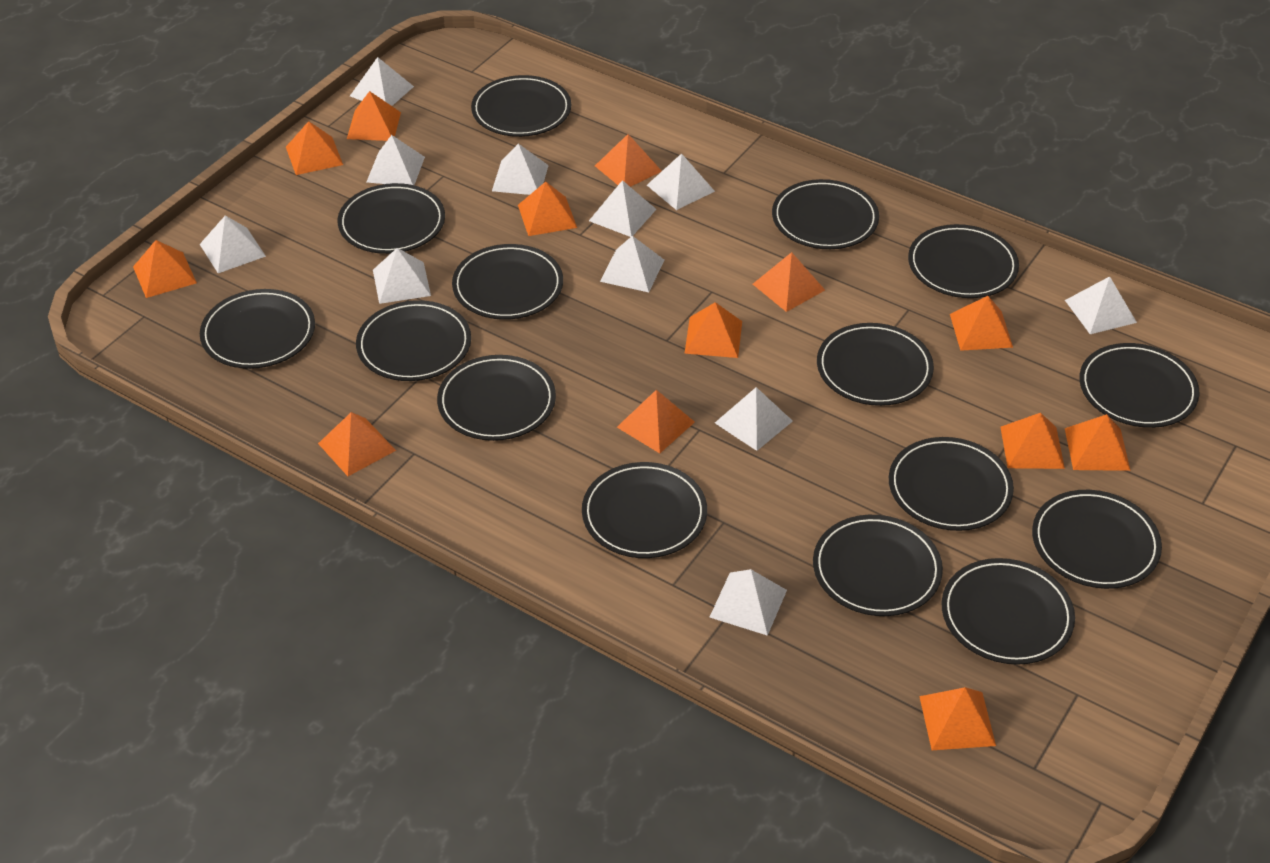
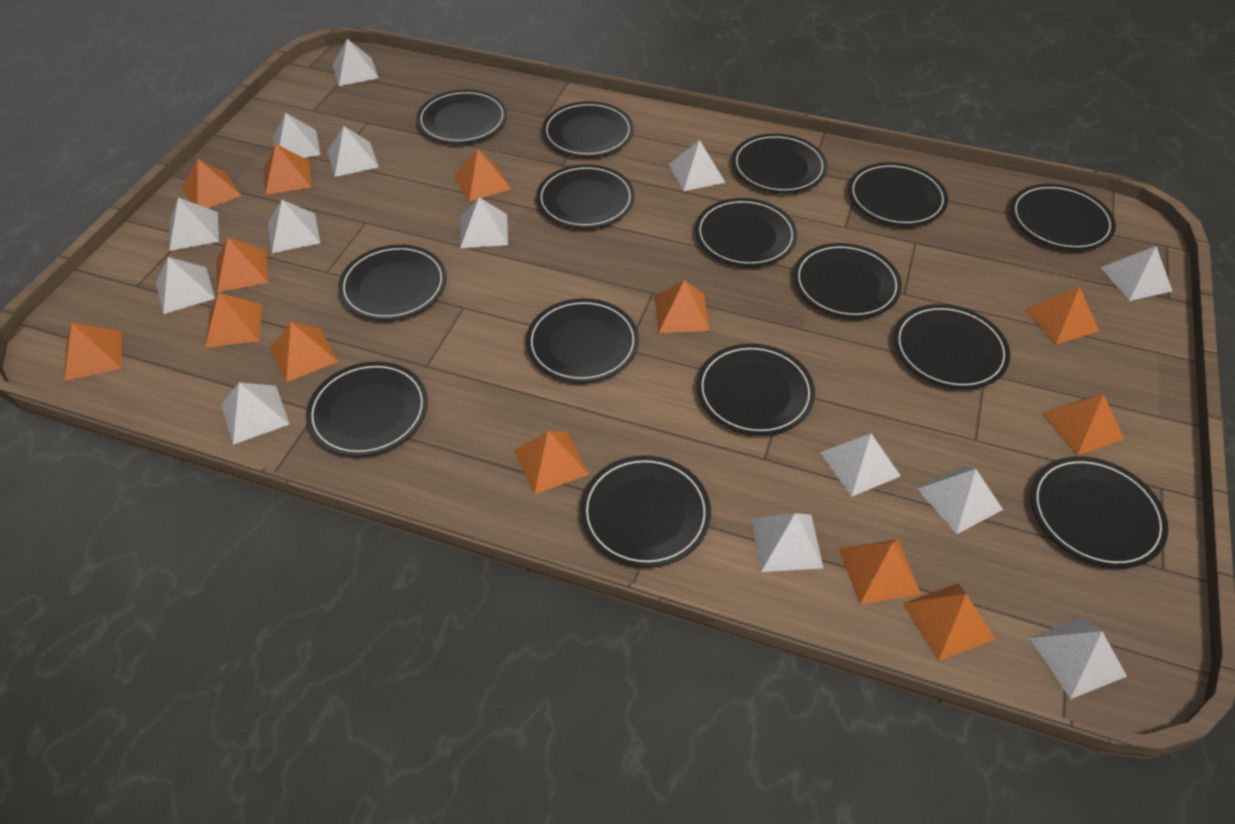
white pyramid: 11 -> 14

